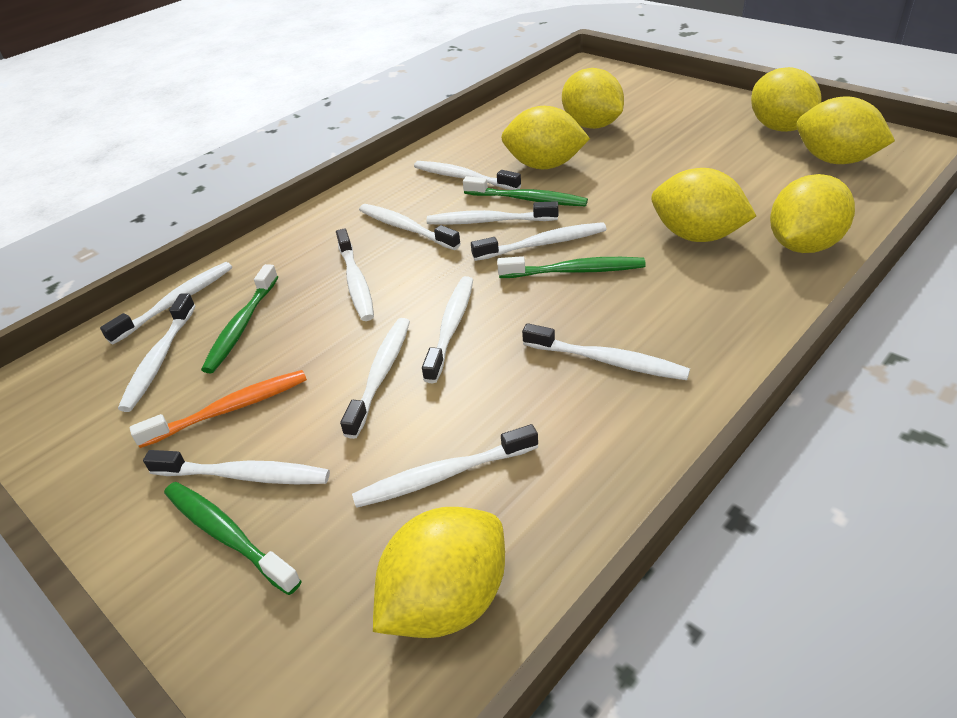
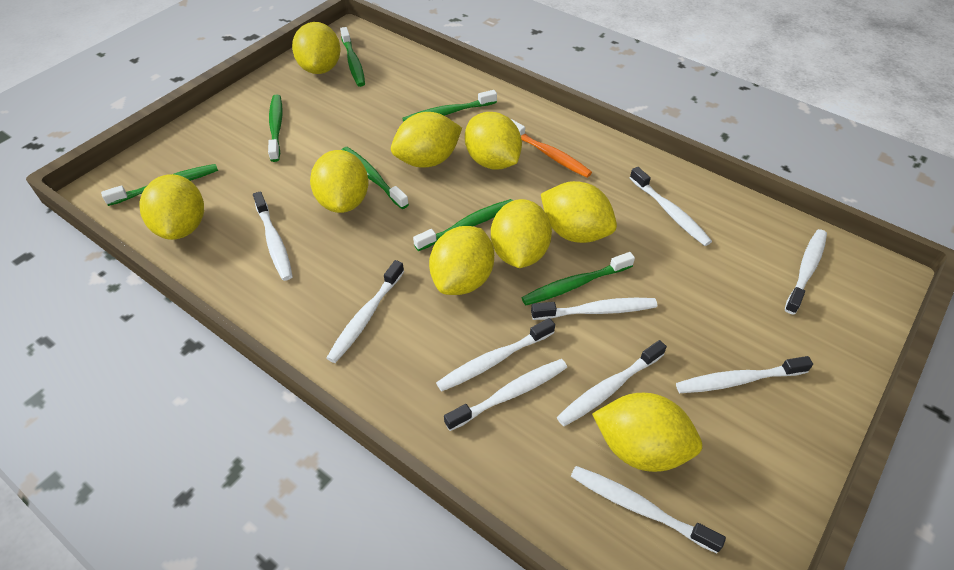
green toothbrush: 4 -> 7
white toothbrush: 12 -> 10
yellow lemon: 7 -> 9

